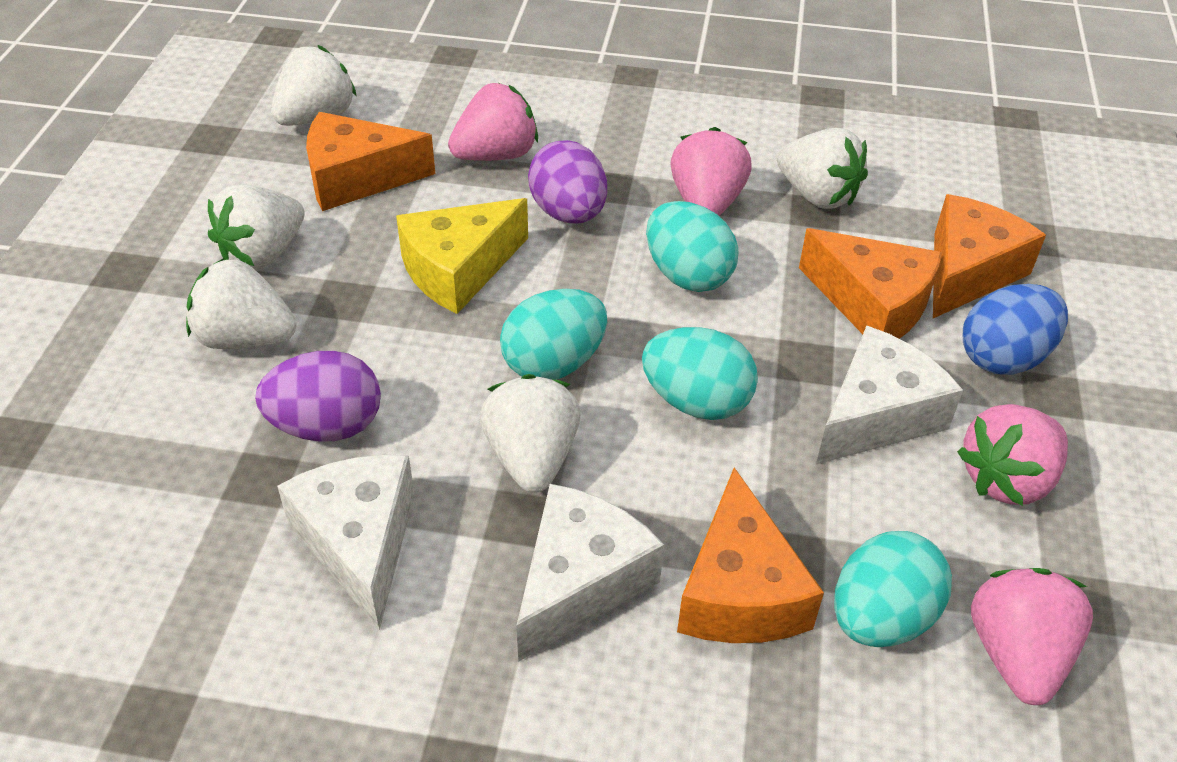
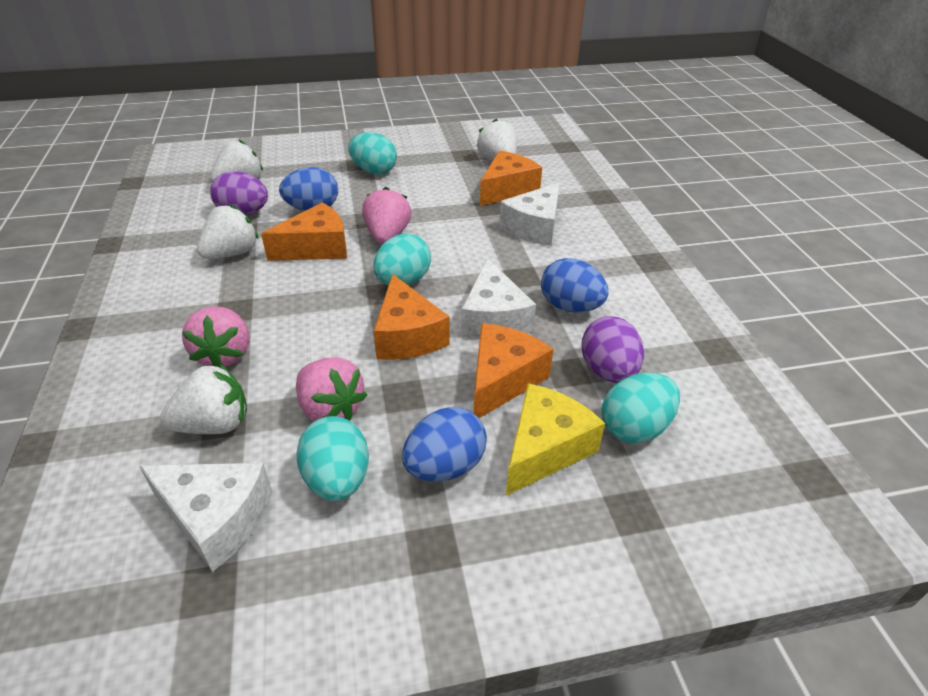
blue egg: 1 -> 3
pink strawberry: 4 -> 3
white strawberry: 5 -> 4

